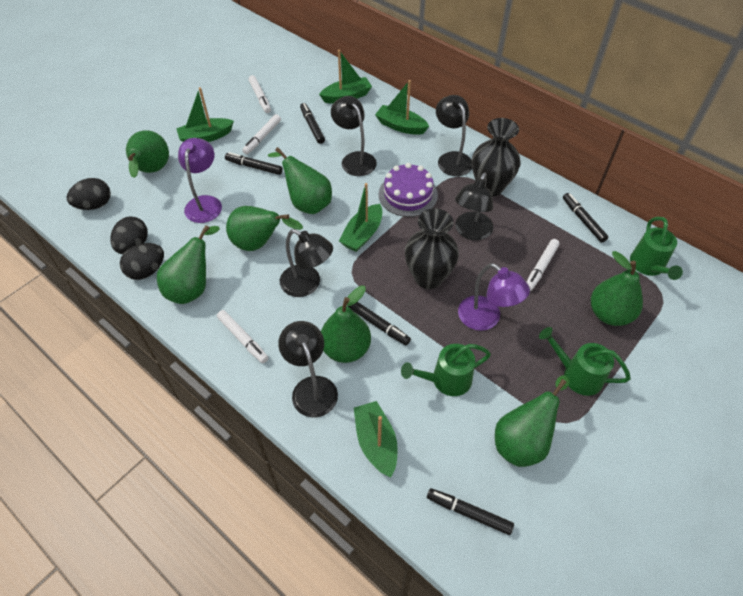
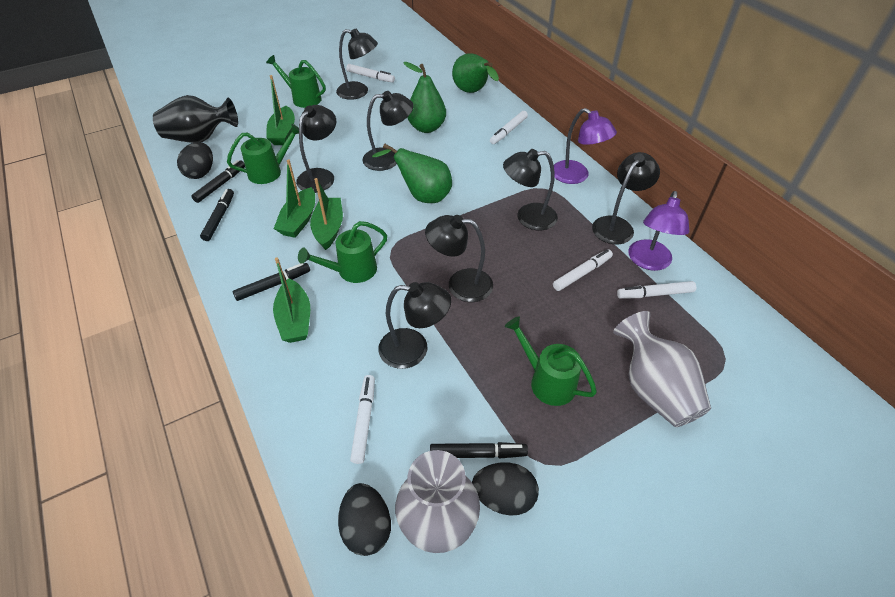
black lamp: 5 -> 7
black marker: 5 -> 4
black vase: 2 -> 1
green boat: 5 -> 4
green pear: 7 -> 3
green watering can: 3 -> 4
grey vase: 0 -> 2
purple cake: 1 -> 0
white marker: 4 -> 5

